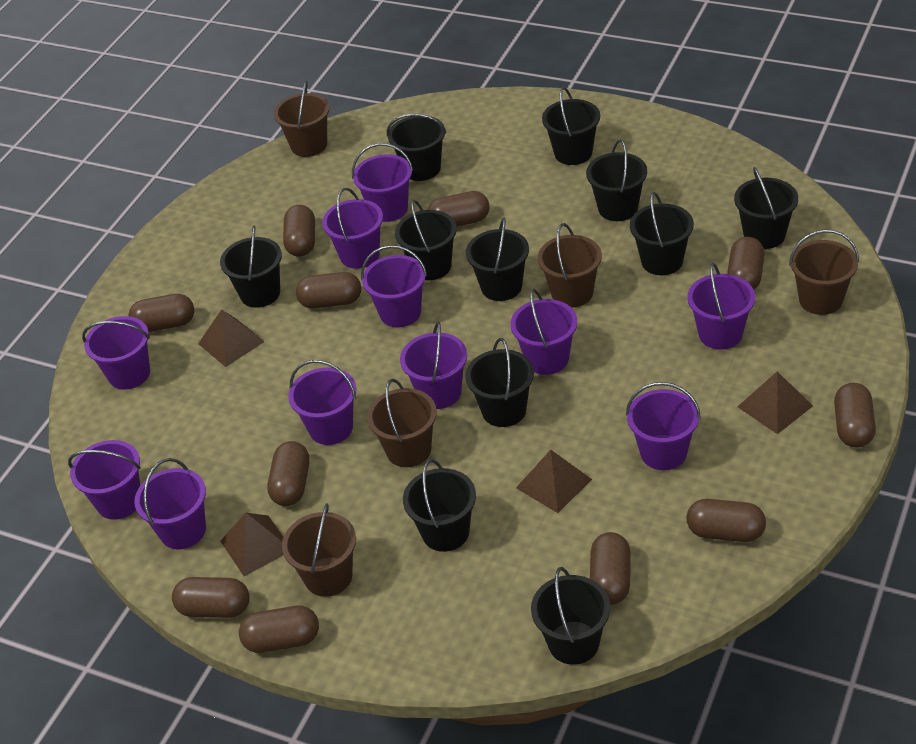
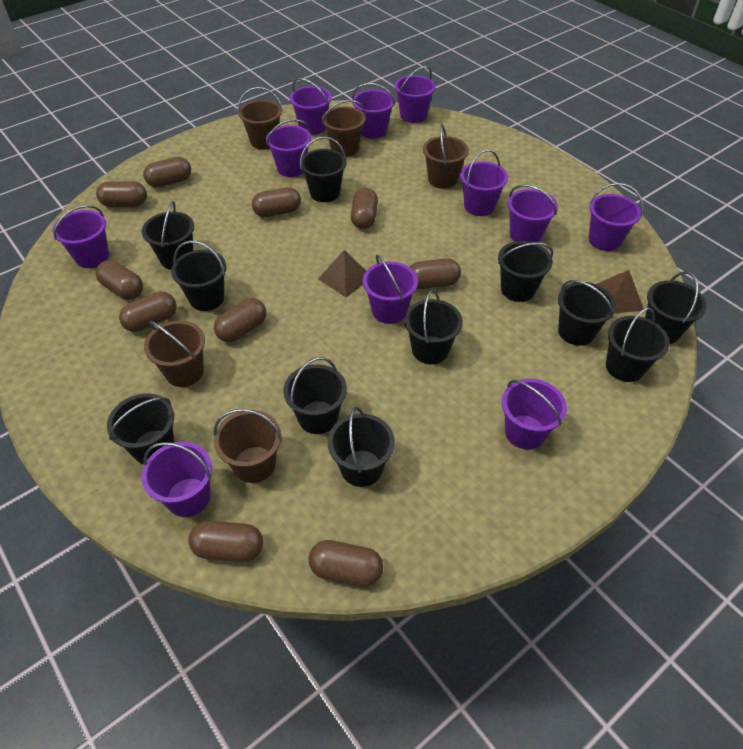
brown capsule: 11 -> 10
brown pyramid: 4 -> 2

